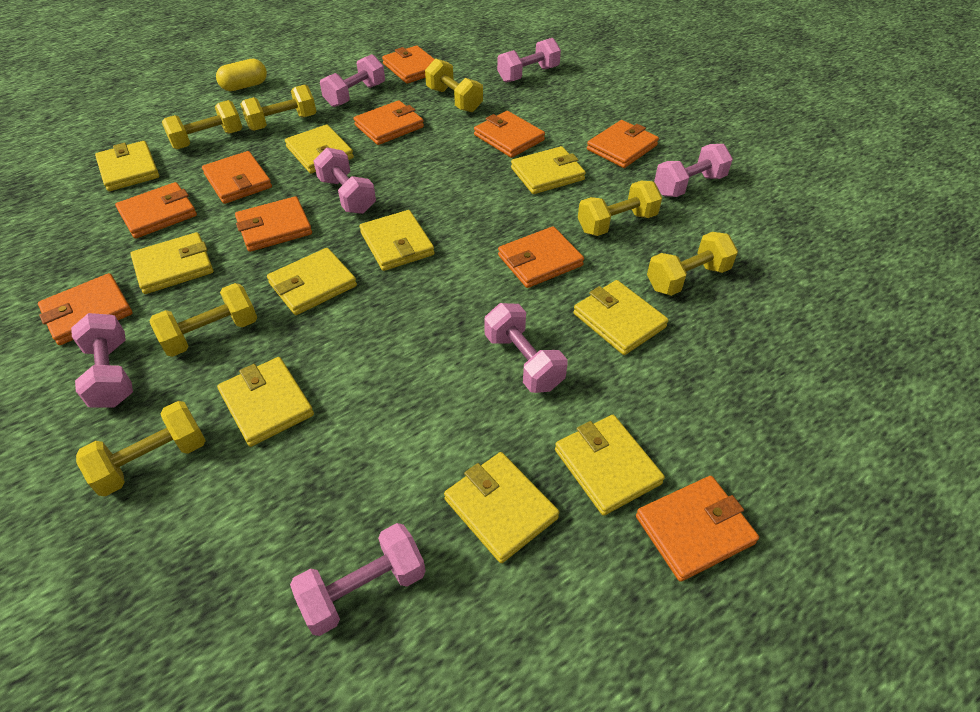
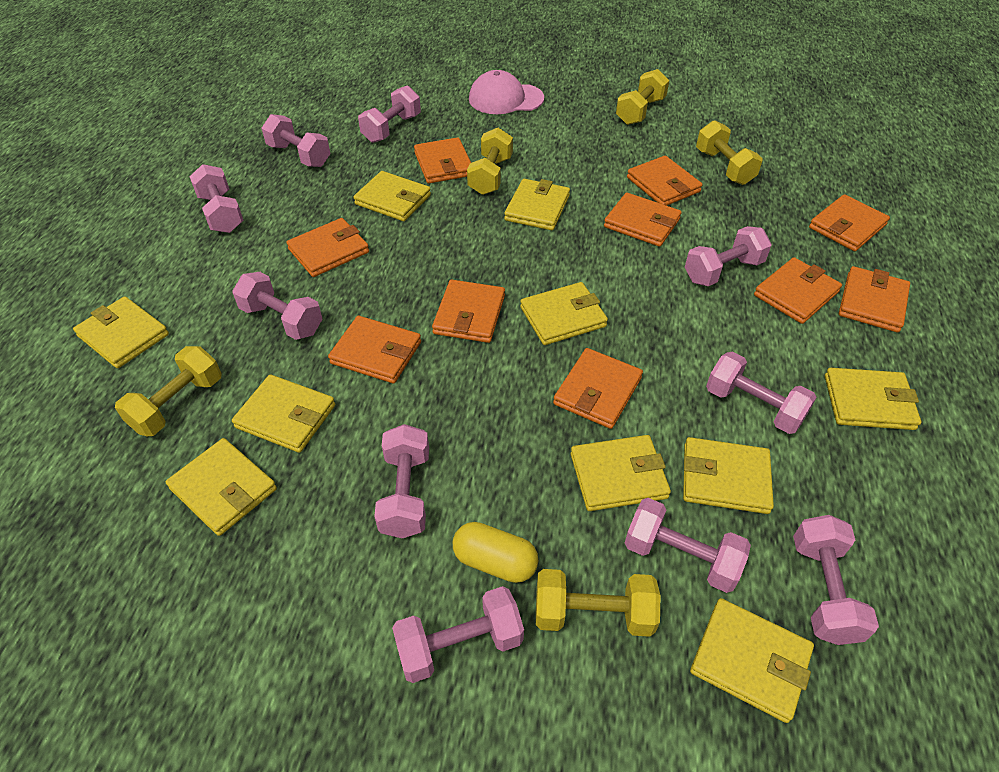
pink cap: 0 -> 1
pink dumbbell: 7 -> 10
yellow dumbbell: 7 -> 5

